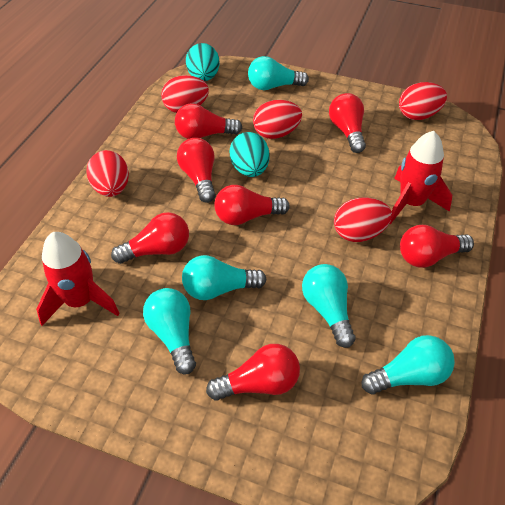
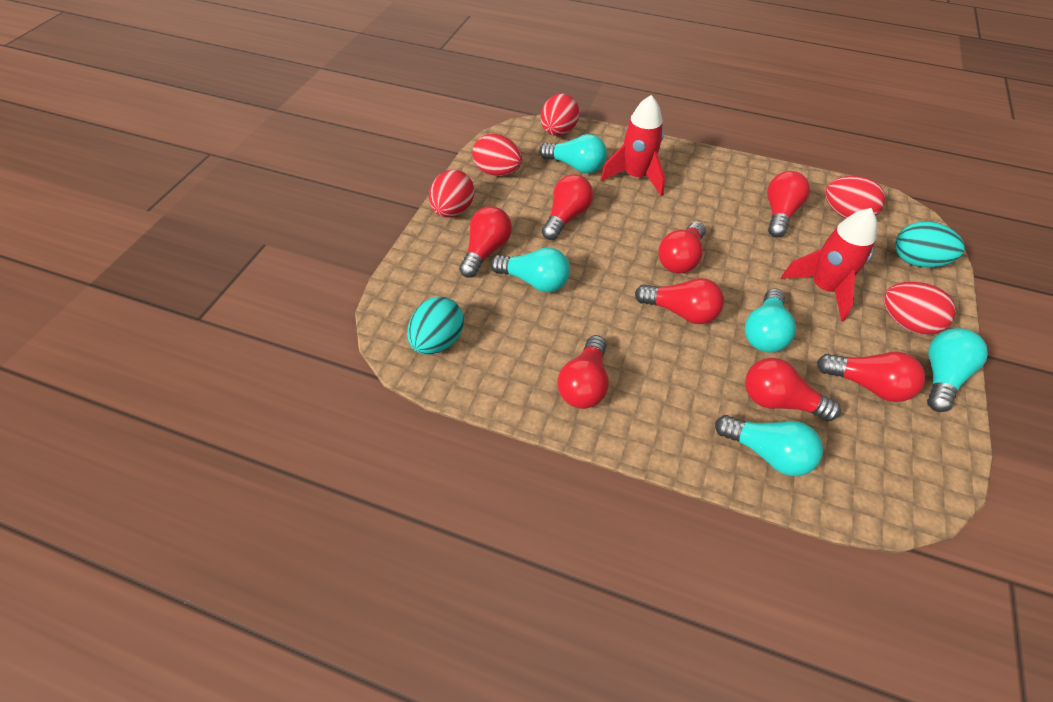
red light bulb: 7 -> 8

